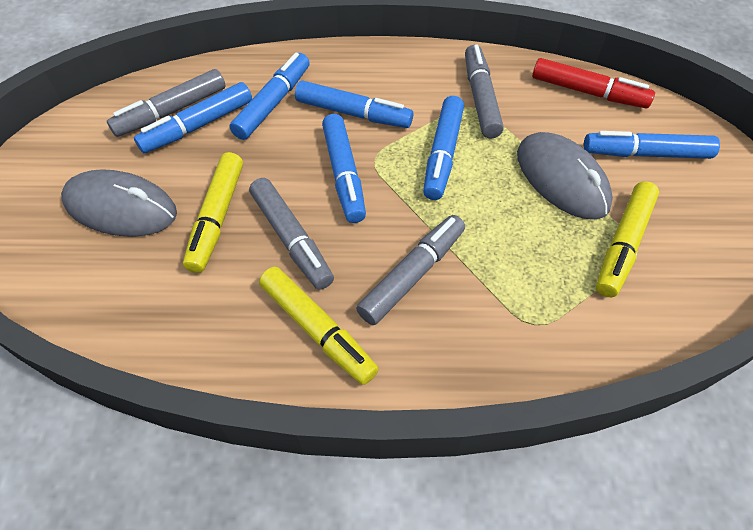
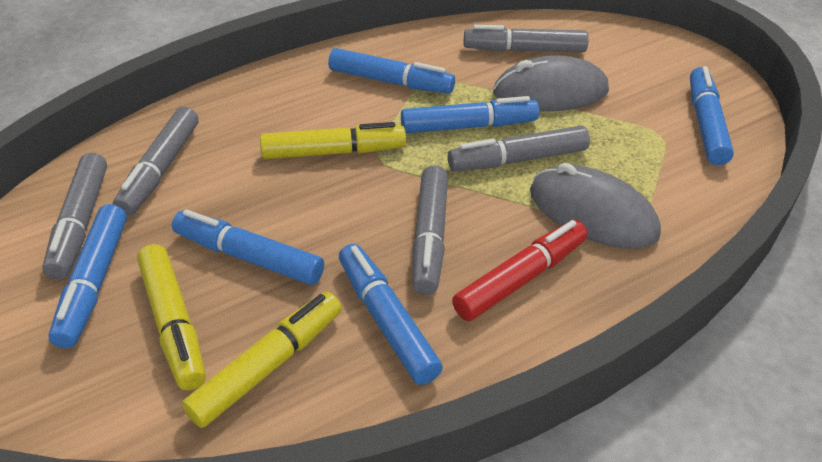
grey marker: 4 -> 5

